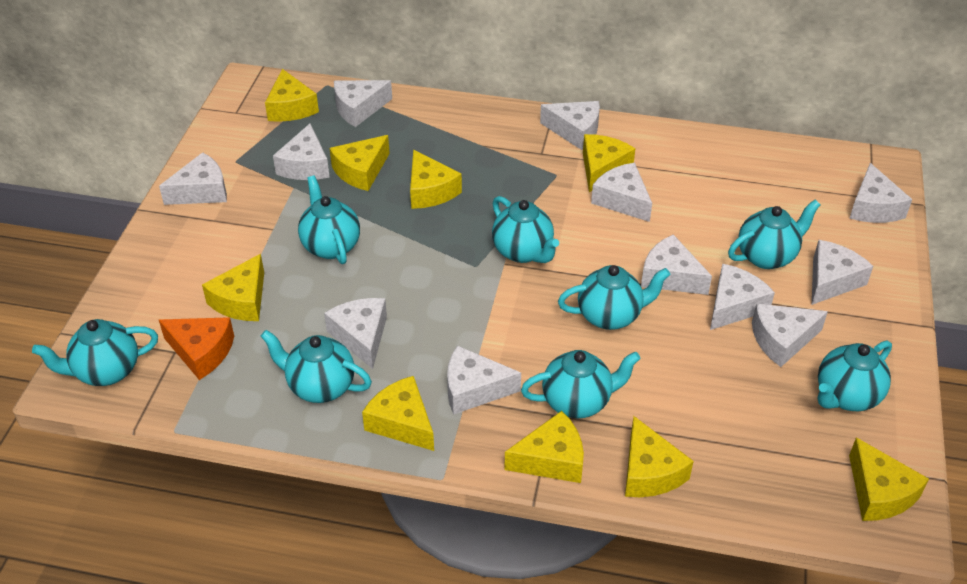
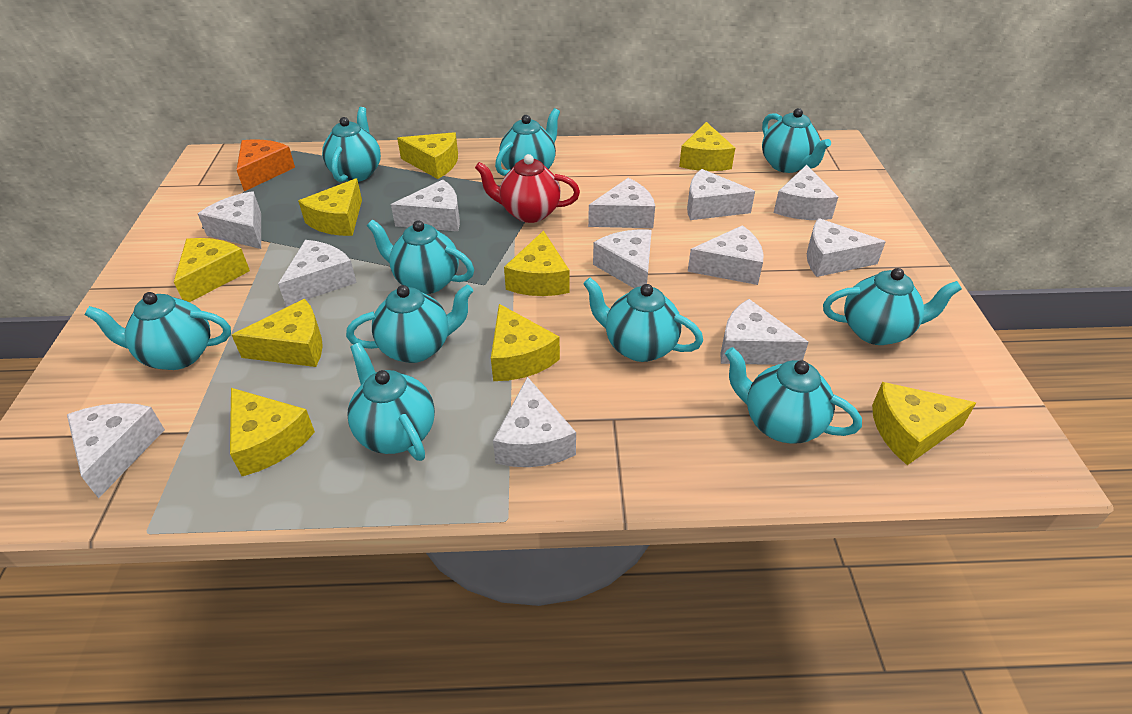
red teapot: 0 -> 1
turquoise teapot: 8 -> 10

